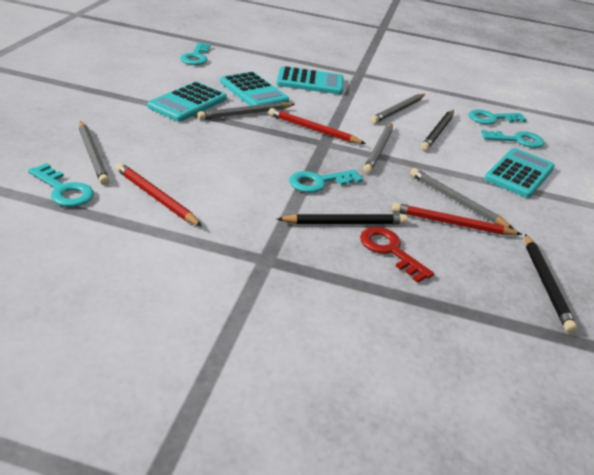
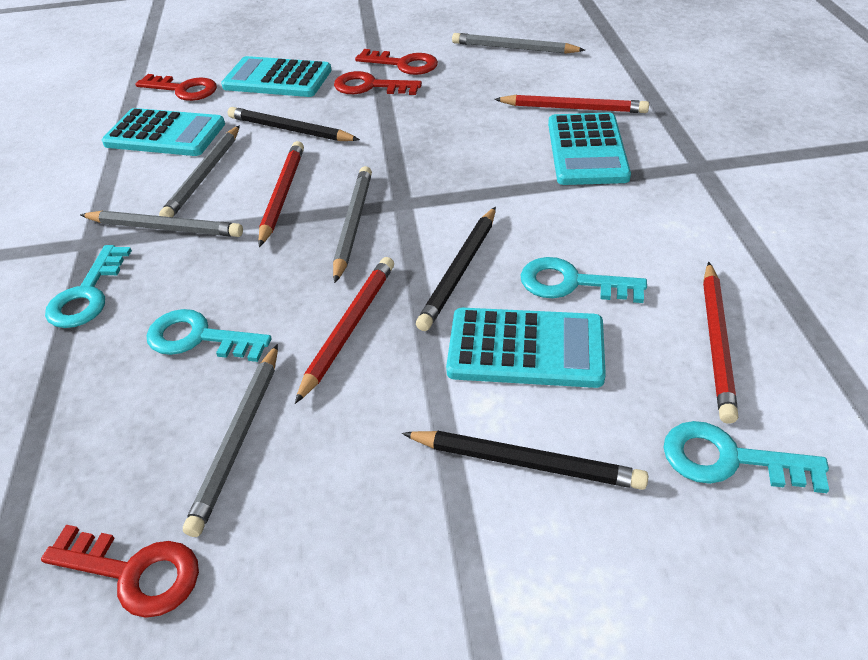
red key: 1 -> 4
red pencil: 3 -> 4
turquoise key: 5 -> 4

